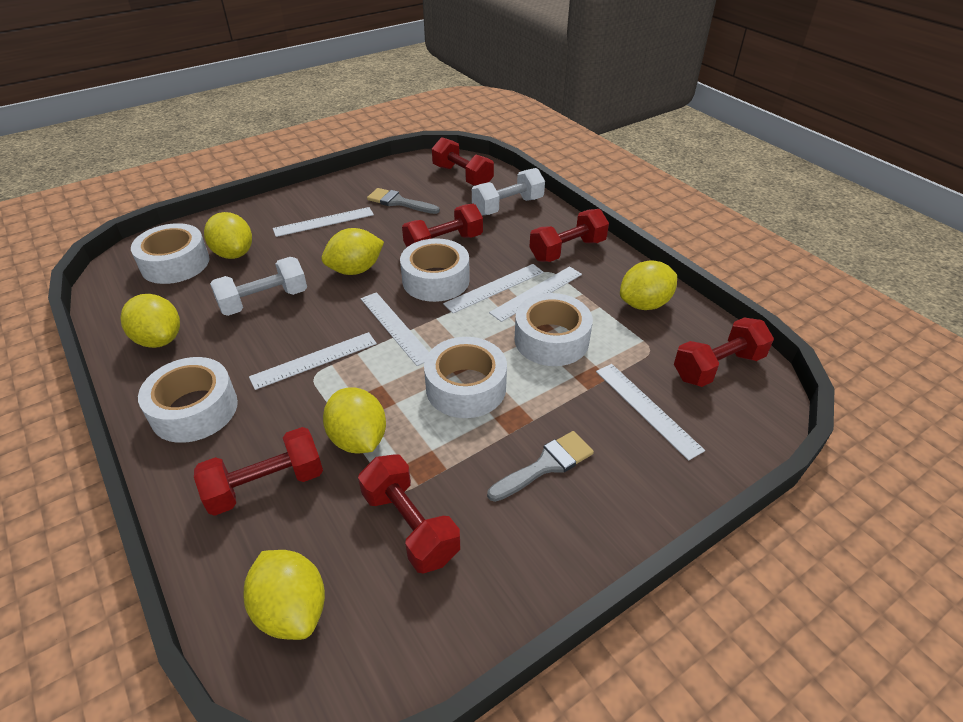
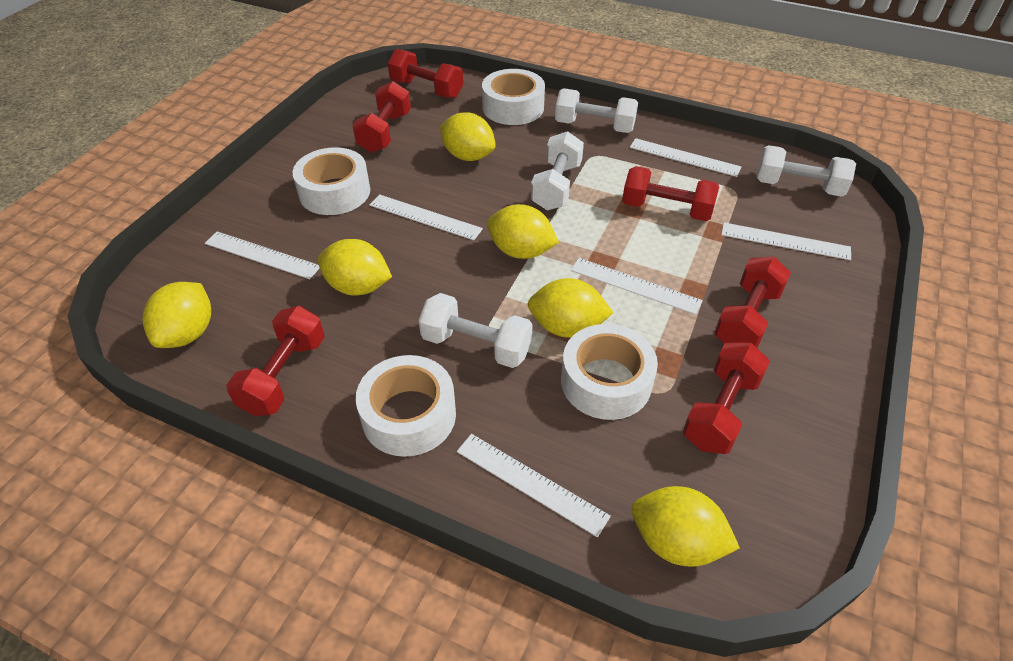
grey brush: 2 -> 0
white dumbbell: 2 -> 4
white tape: 5 -> 4

